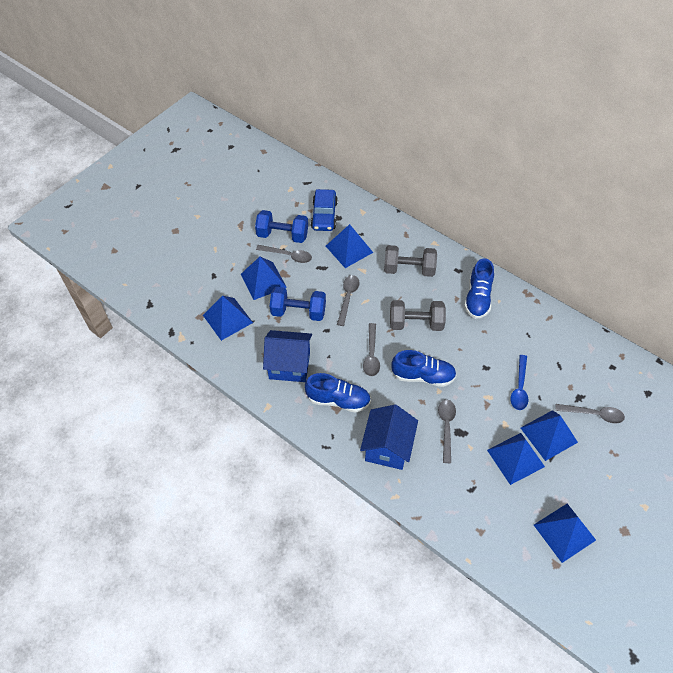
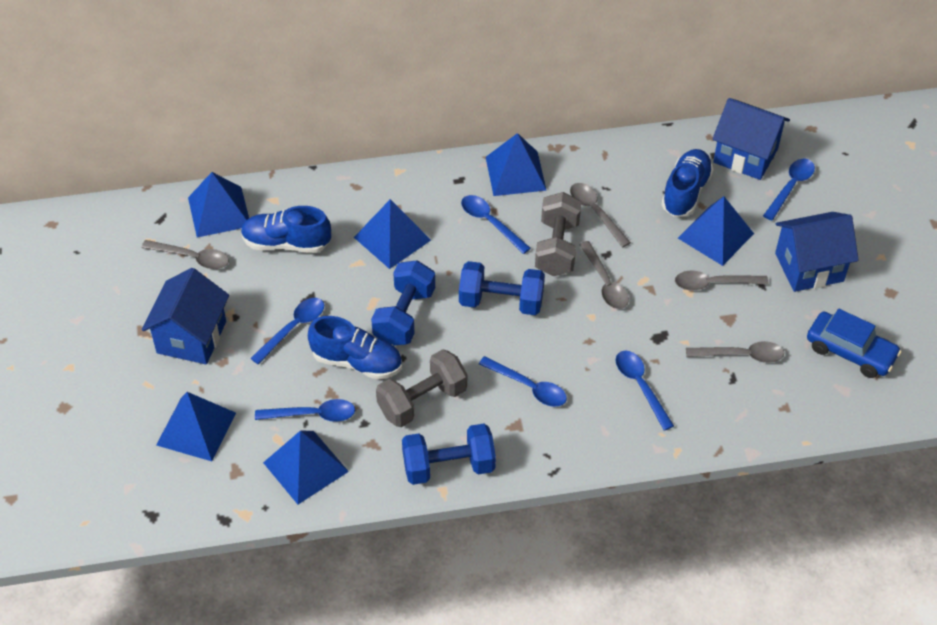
blue dumbbell: 2 -> 3
blue house: 2 -> 3
blue spoon: 1 -> 6

